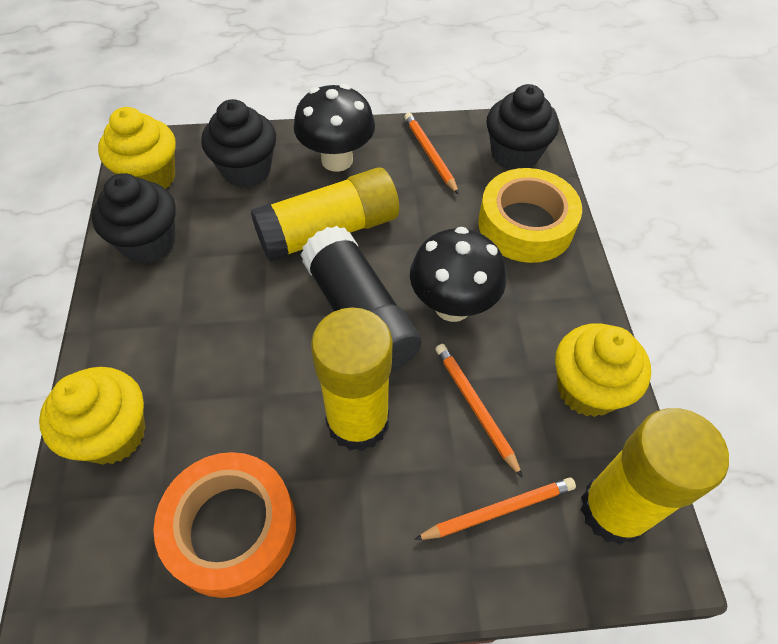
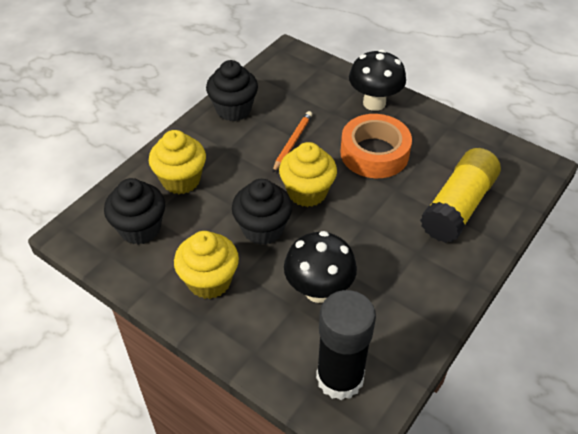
orange pencil: 3 -> 1
yellow glue stick: 3 -> 1
yellow tape: 1 -> 0

